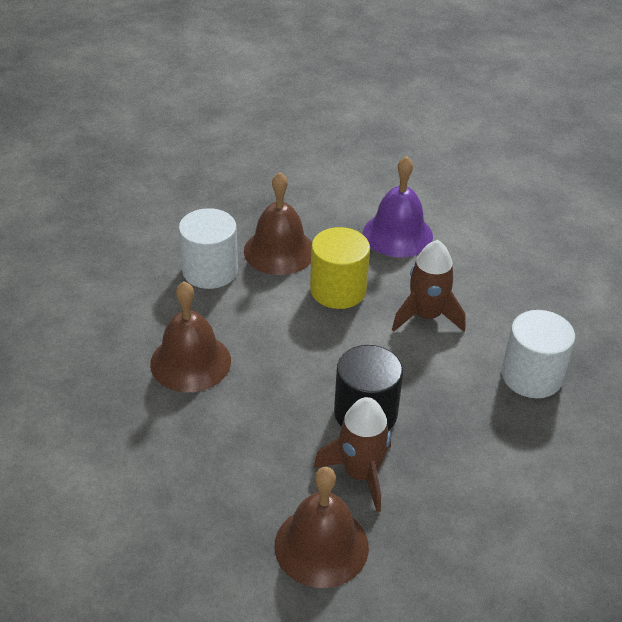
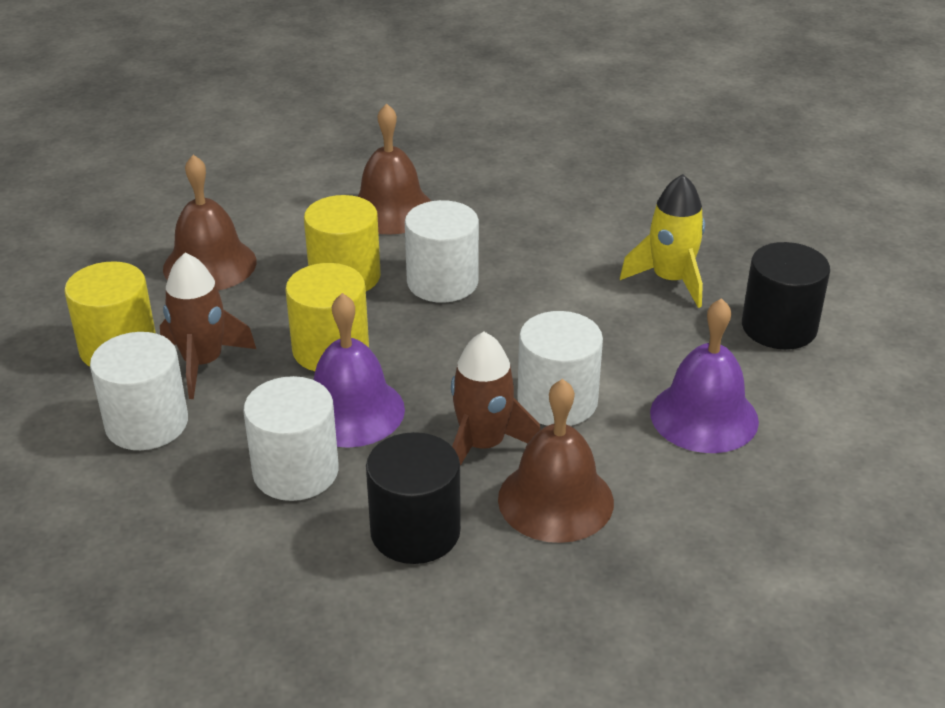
black cylinder: 1 -> 2
purple bell: 1 -> 2
white cylinder: 2 -> 4
yellow cylinder: 1 -> 3
yellow rocket: 0 -> 1

